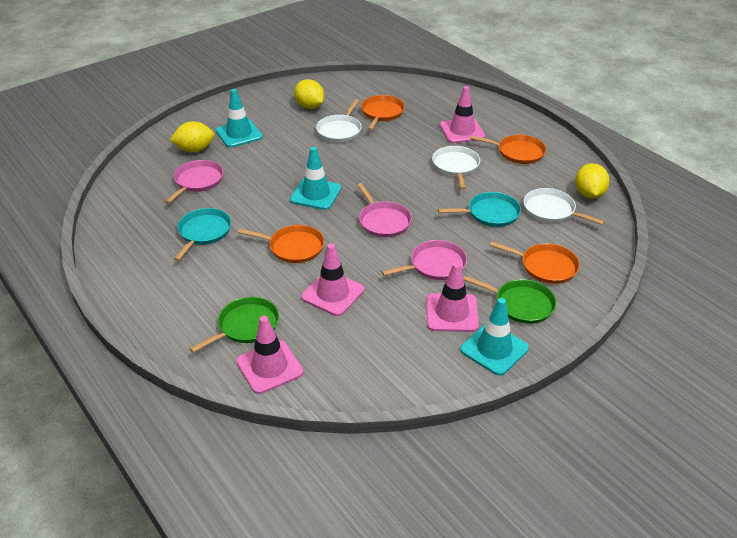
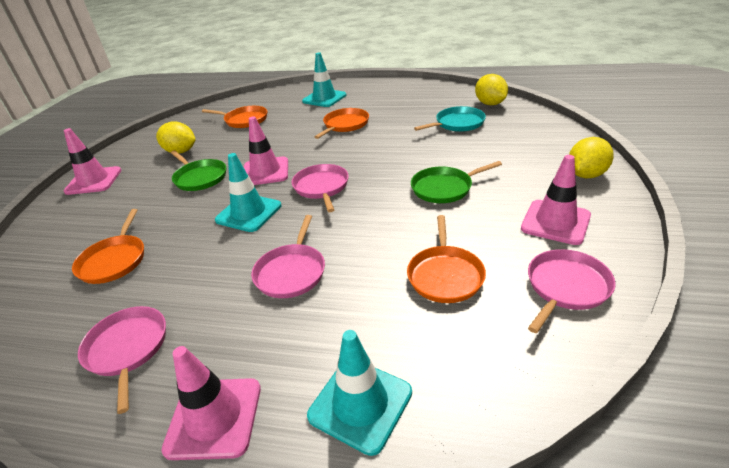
pink pan: 3 -> 4
turquoise pan: 2 -> 1
white pan: 3 -> 0

